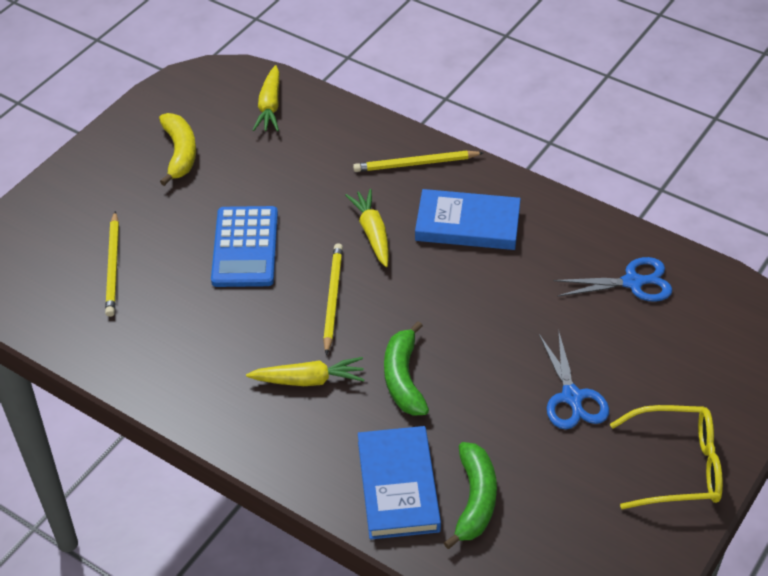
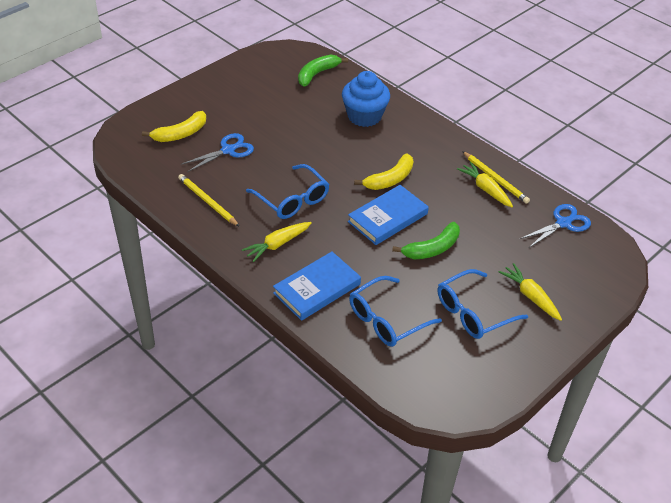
blue calculator: 1 -> 0
blue cupcake: 0 -> 1
blue glasses: 0 -> 3
yellow banana: 1 -> 2
yellow glasses: 1 -> 0
yellow pencil: 3 -> 2

